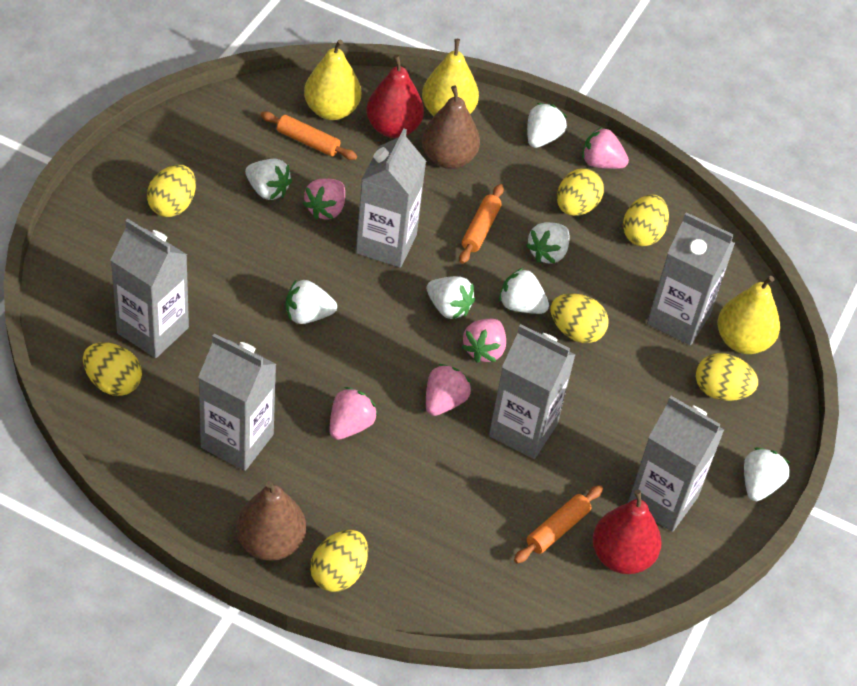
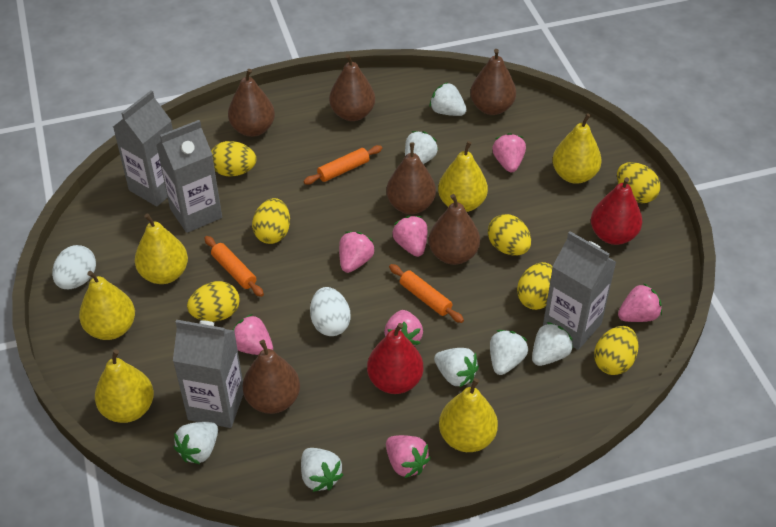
brown pear: 2 -> 6
grey carton: 6 -> 4
pink strawberry: 5 -> 7
white egg: 0 -> 2
yellow pear: 3 -> 6

